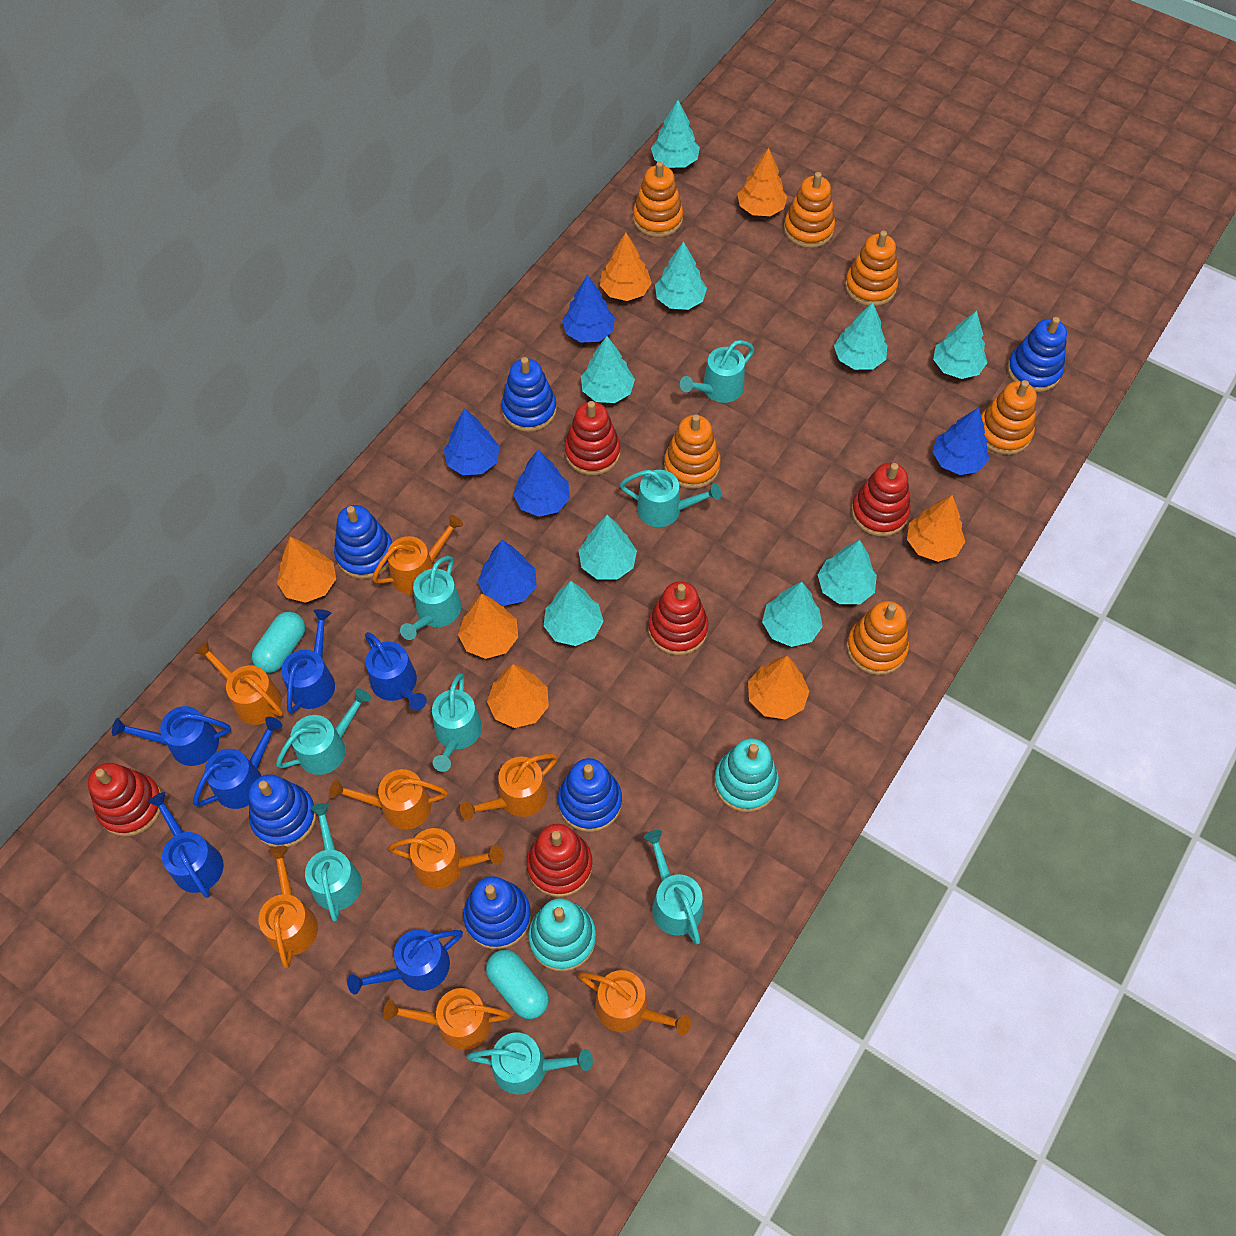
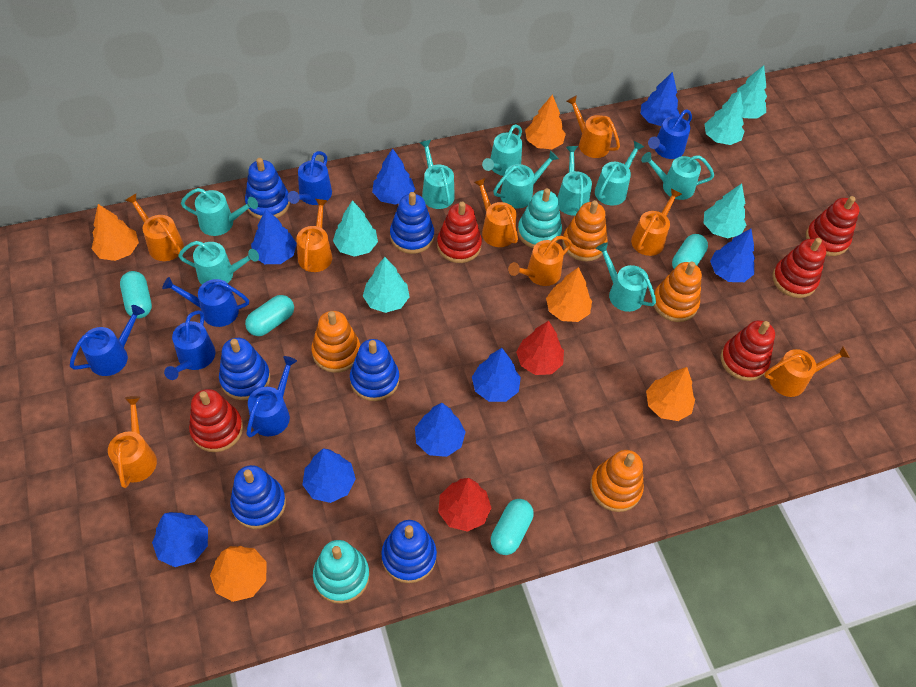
blue tree: 5 -> 8
orange stacking toy: 6 -> 4
orange tree: 7 -> 5
red tree: 0 -> 2
turquoise capsule: 2 -> 4
turquoise tree: 9 -> 5
turquoise watering can: 8 -> 9

